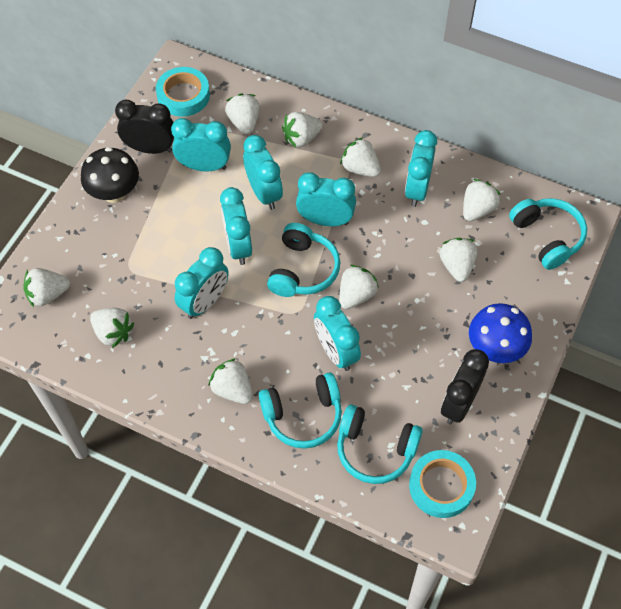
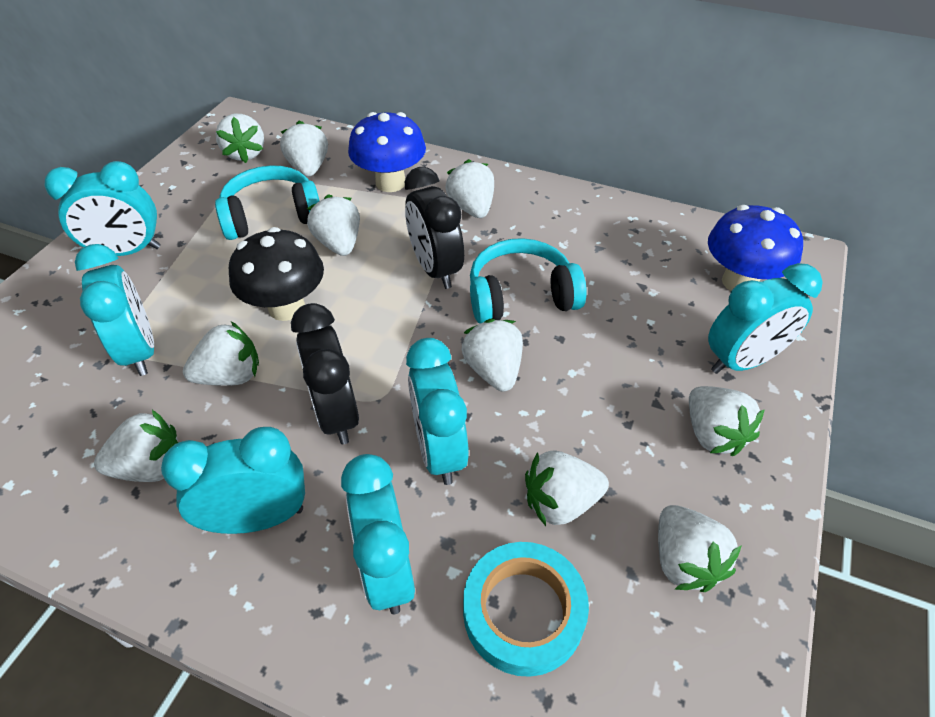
blue mushroom: 1 -> 2
turquoise clock: 7 -> 6
turquoise headphones: 4 -> 2
turquoise tape: 2 -> 1
white strawberry: 9 -> 10

